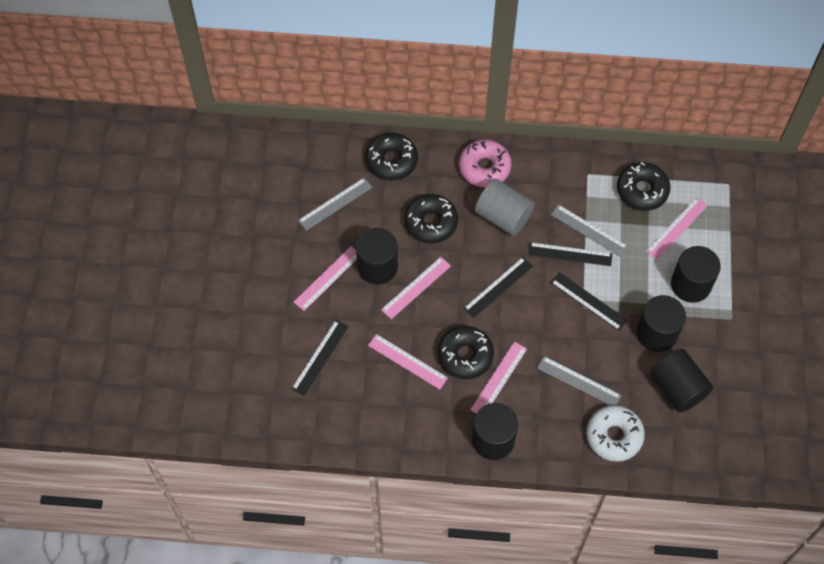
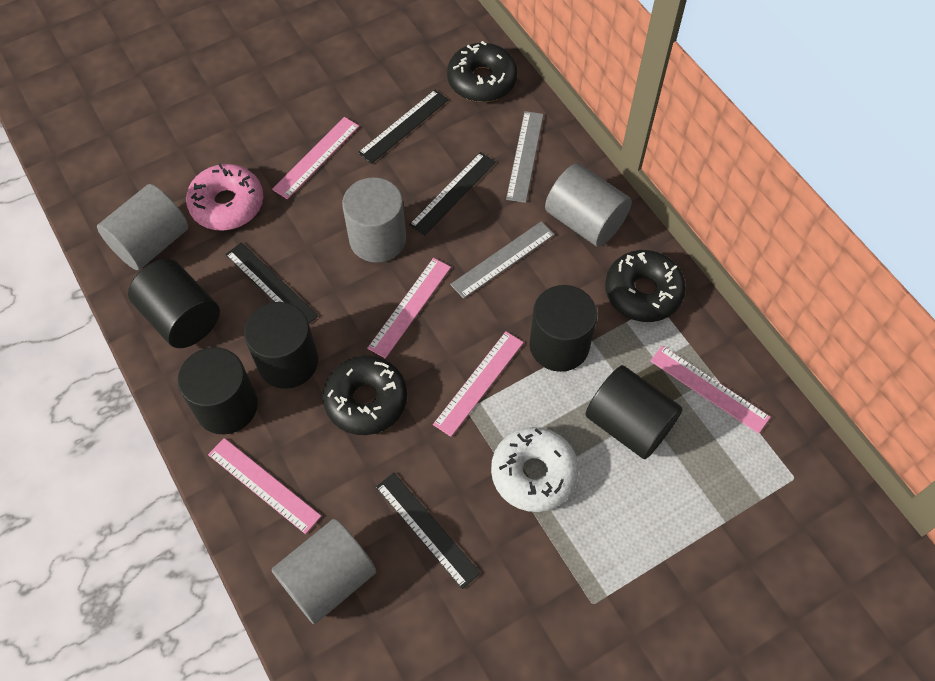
black donut: 4 -> 3
grey cylinder: 1 -> 4
grey ruler: 3 -> 2

